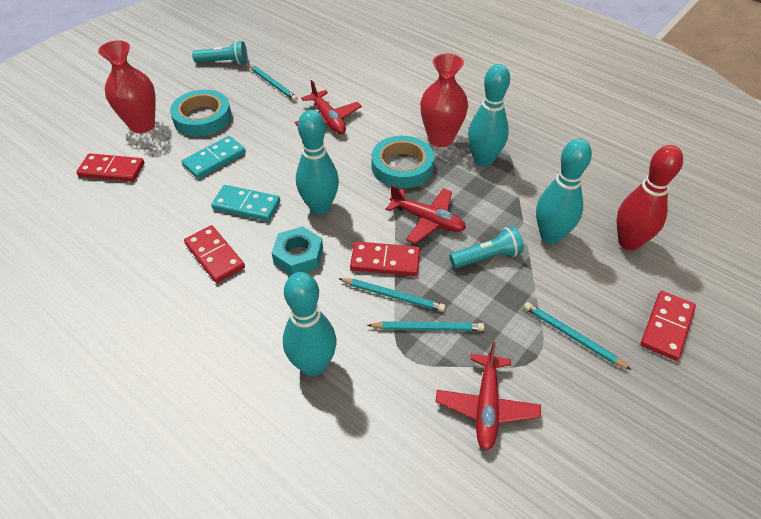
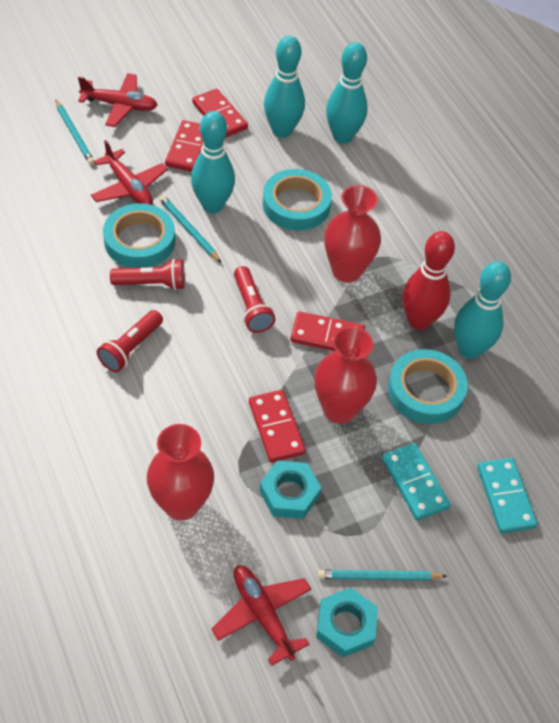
red flashlight: 0 -> 3
red vase: 2 -> 3
turquoise flashlight: 2 -> 0
turquoise nut: 1 -> 2
turquoise pencil: 4 -> 3
turquoise tape: 2 -> 3

